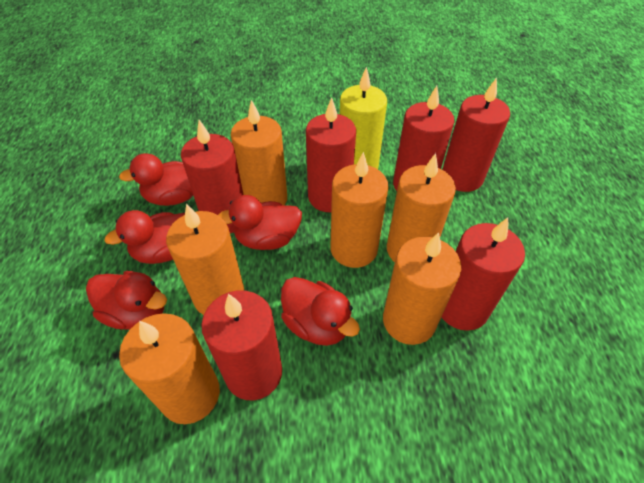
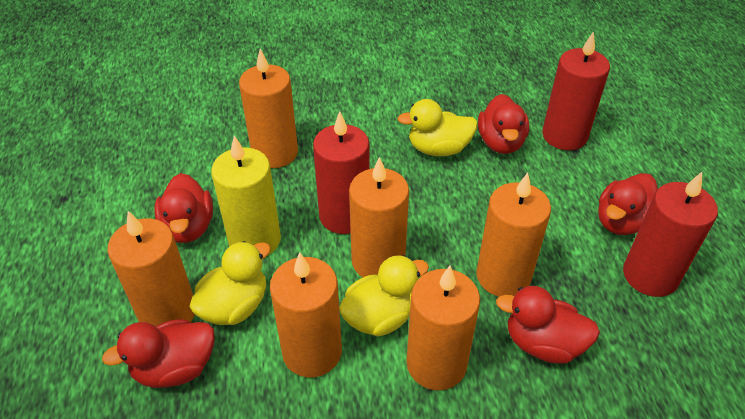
red candle: 6 -> 3
yellow duck: 0 -> 3

